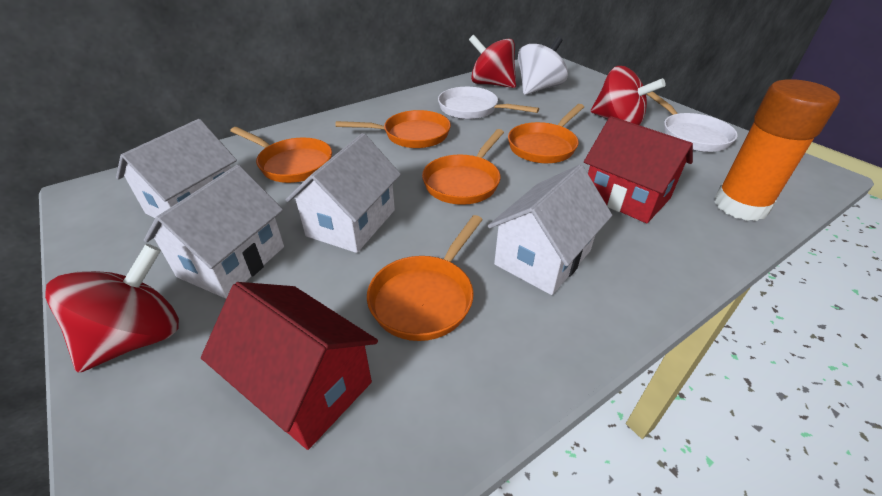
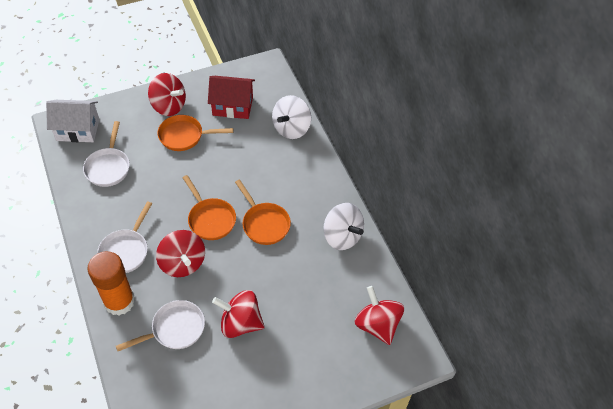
orange pan: 5 -> 3
red house: 2 -> 1
red spinning top: 3 -> 4
white house: 4 -> 1
white pan: 2 -> 3
white spinning top: 1 -> 2

